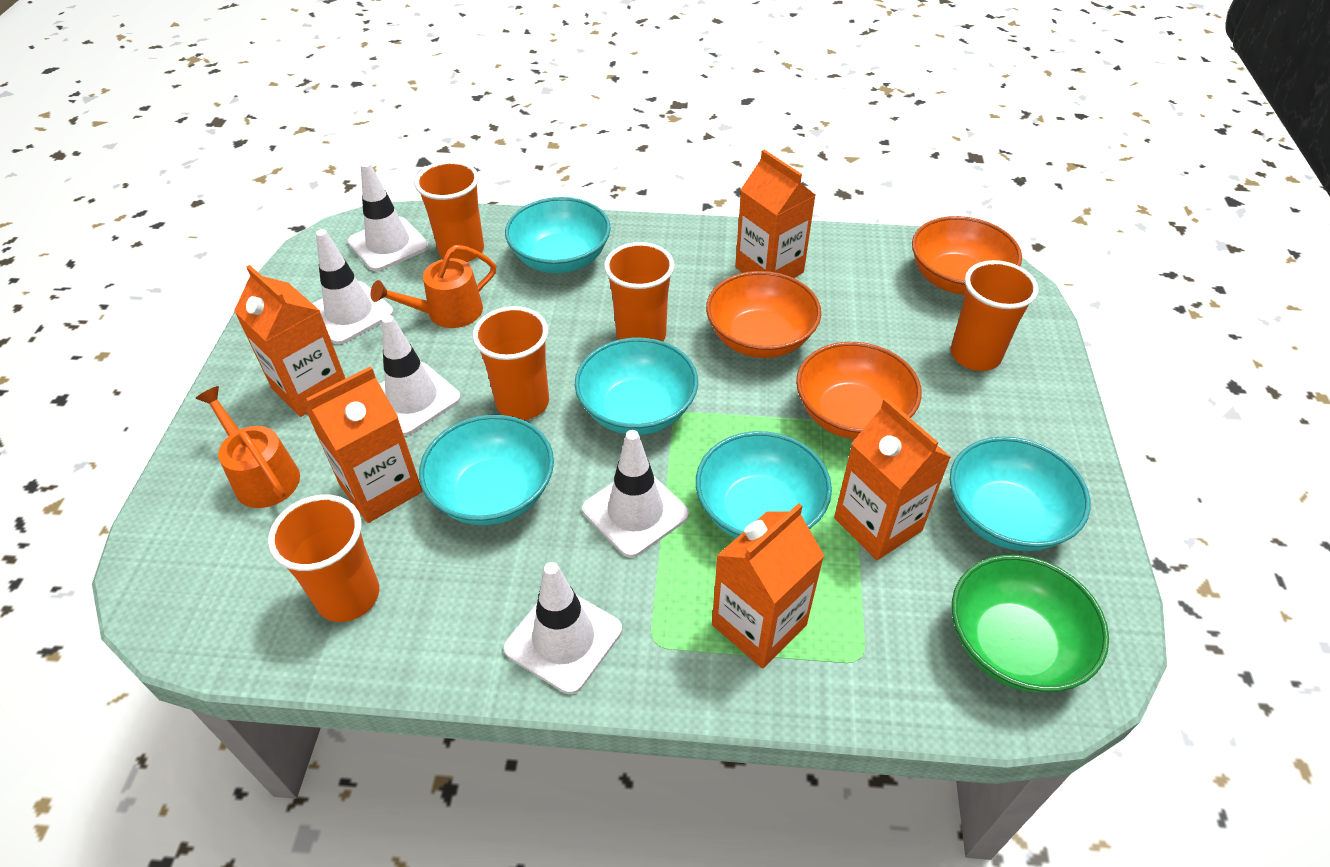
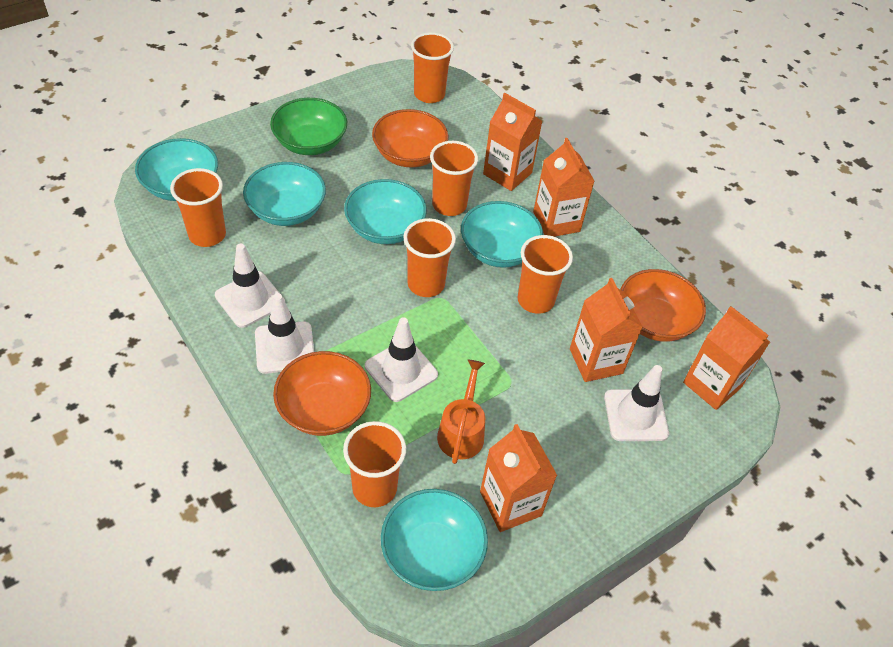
orange cup: 5 -> 6
orange watering can: 2 -> 1
white traffic cone: 5 -> 4

